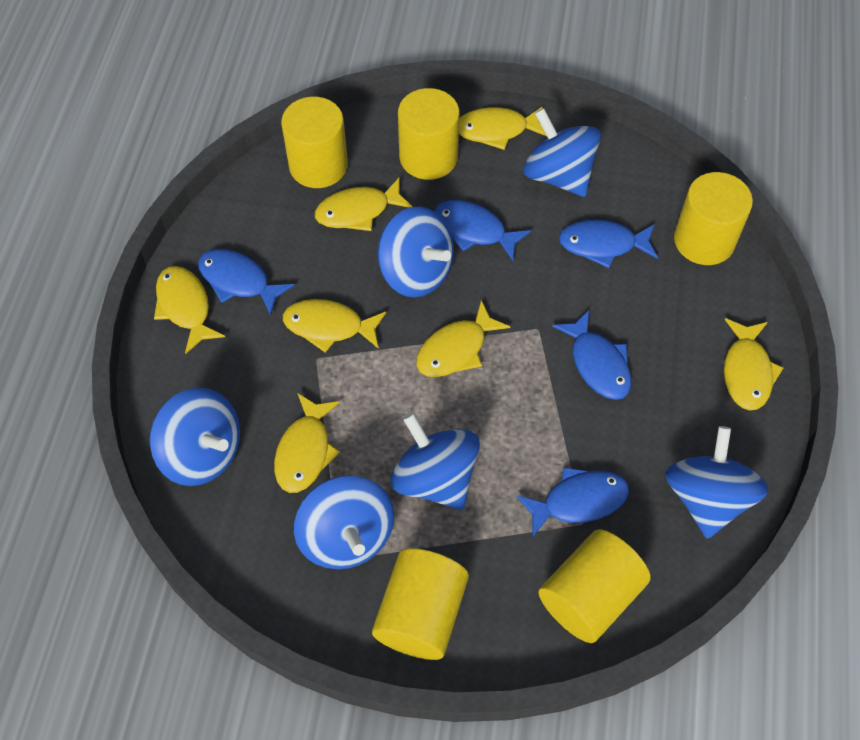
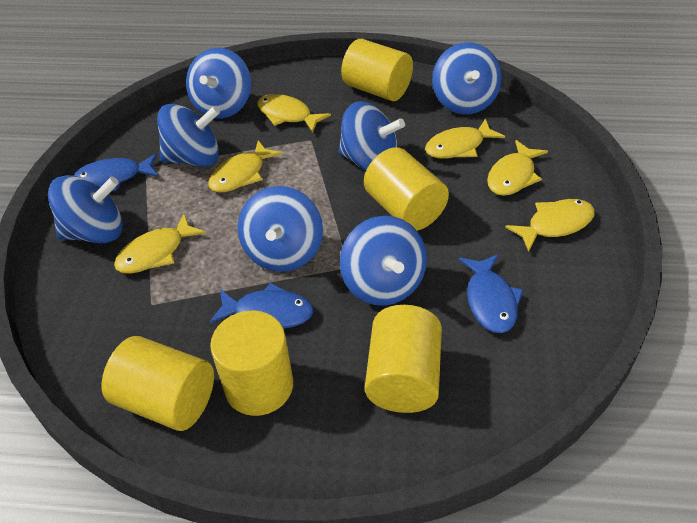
blue fish: 5 -> 3
blue spinning top: 6 -> 7
yellow fish: 7 -> 6

